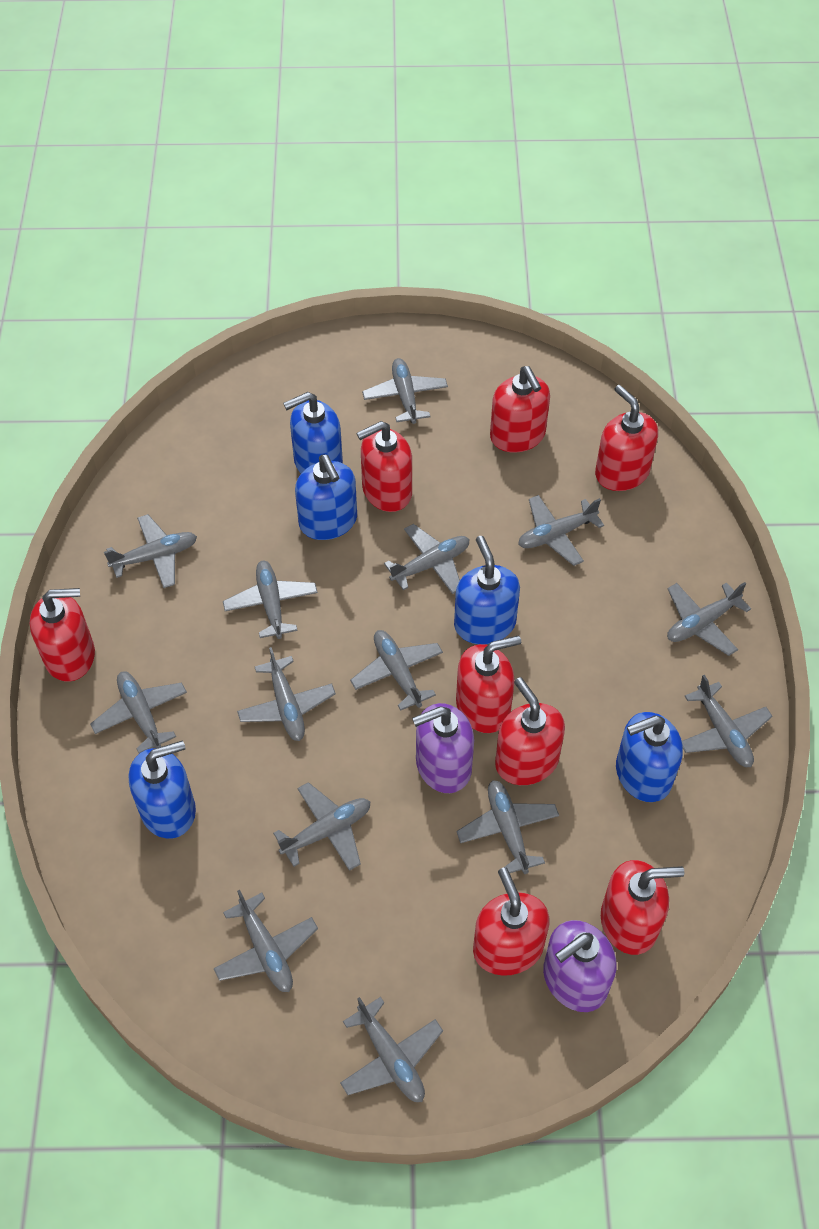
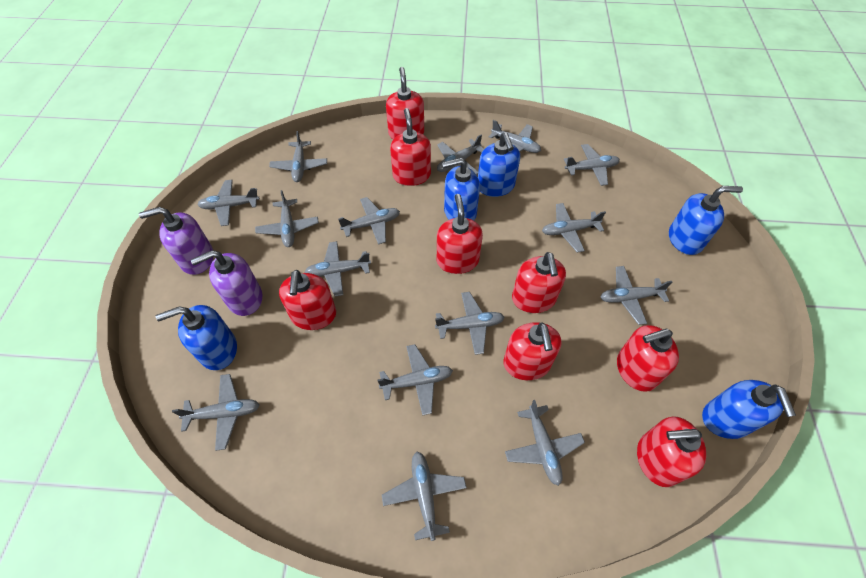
grey plane: 14 -> 15

